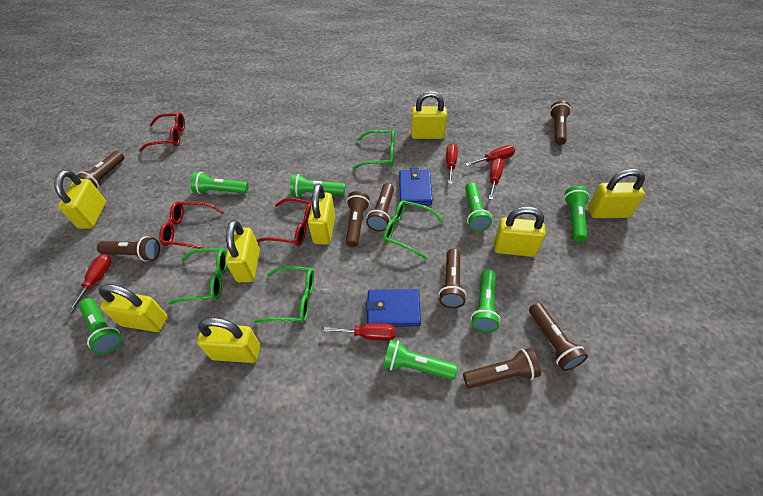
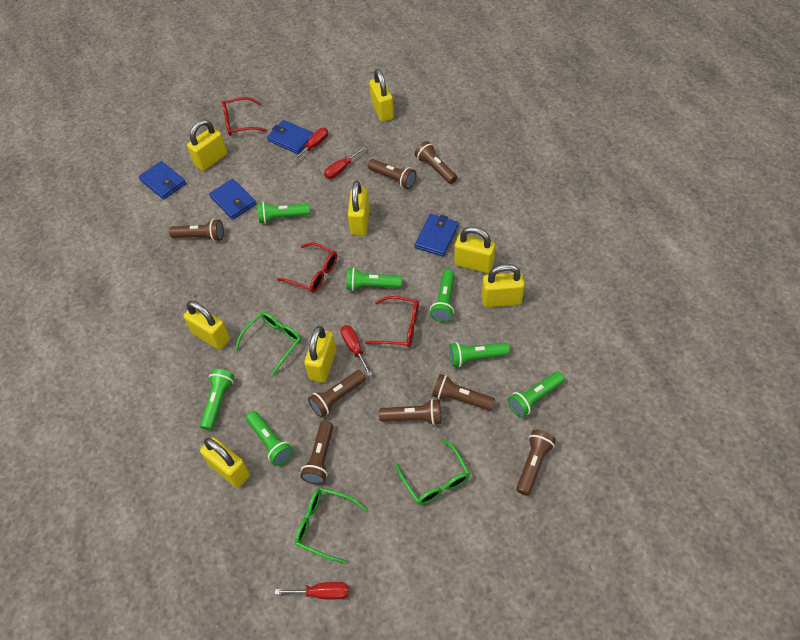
blue wallet: 2 -> 4
green glasses: 4 -> 3
red screwdriver: 5 -> 4

